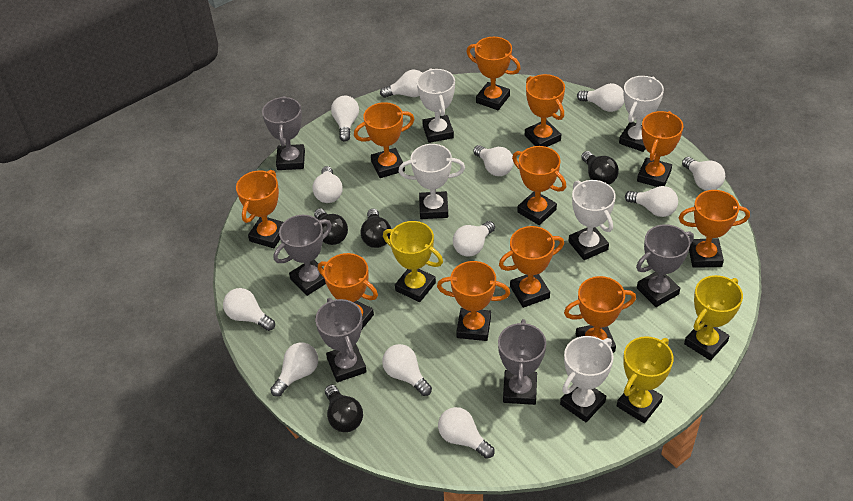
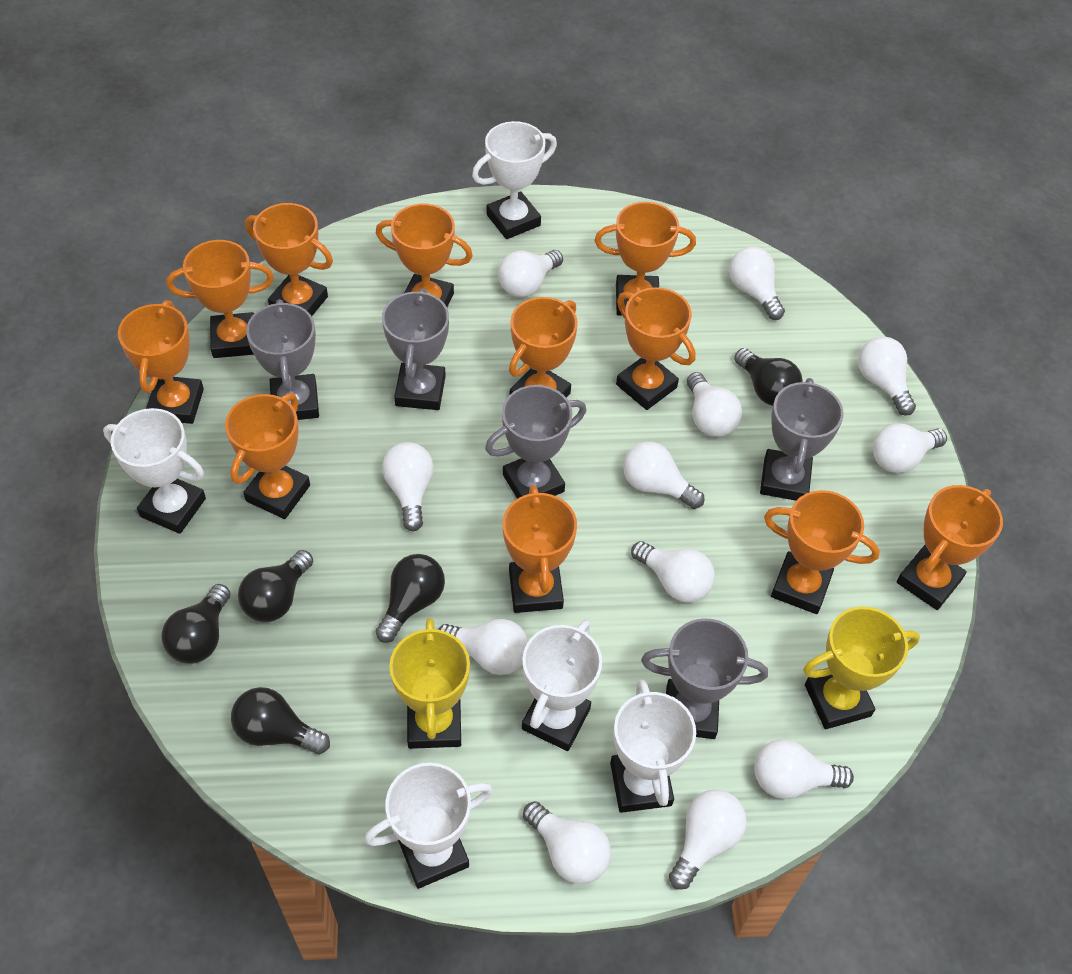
black light bulb: 4 -> 5
yellow trophy: 3 -> 2

